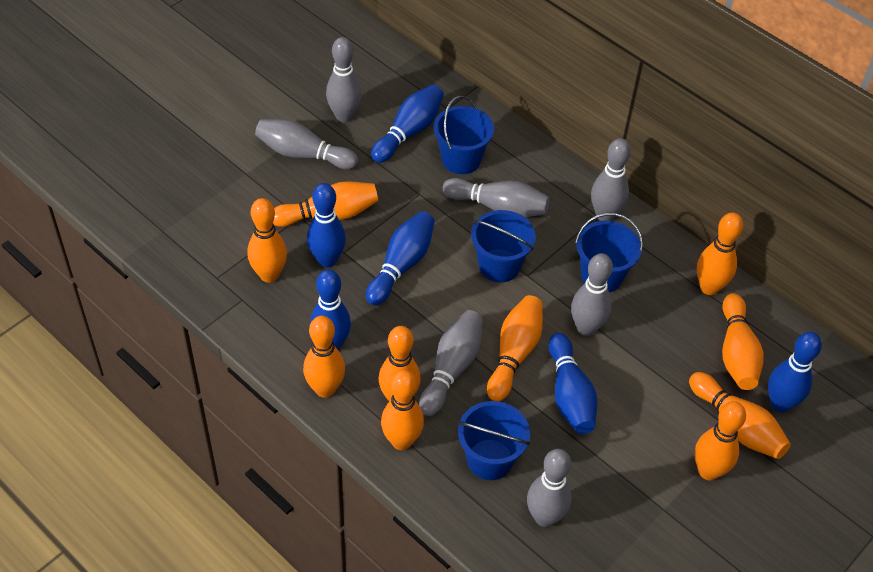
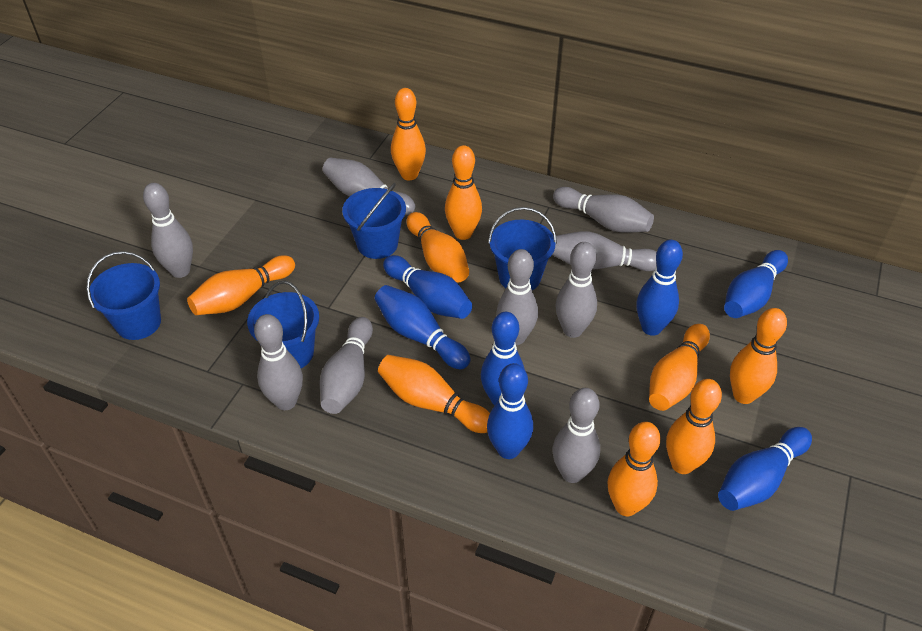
blue bowling pin: 6 -> 7
grey bowling pin: 7 -> 9
orange bowling pin: 10 -> 9

